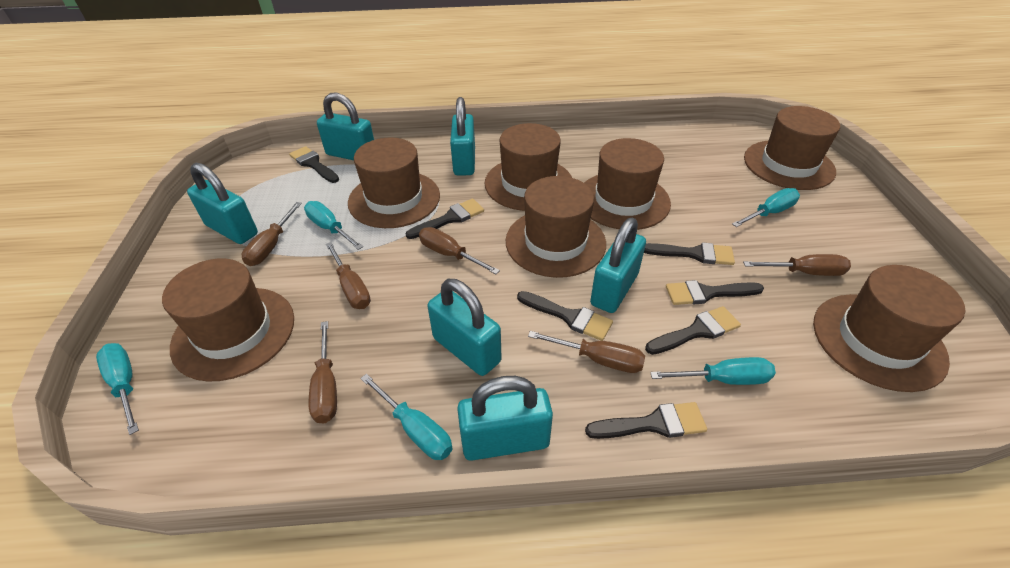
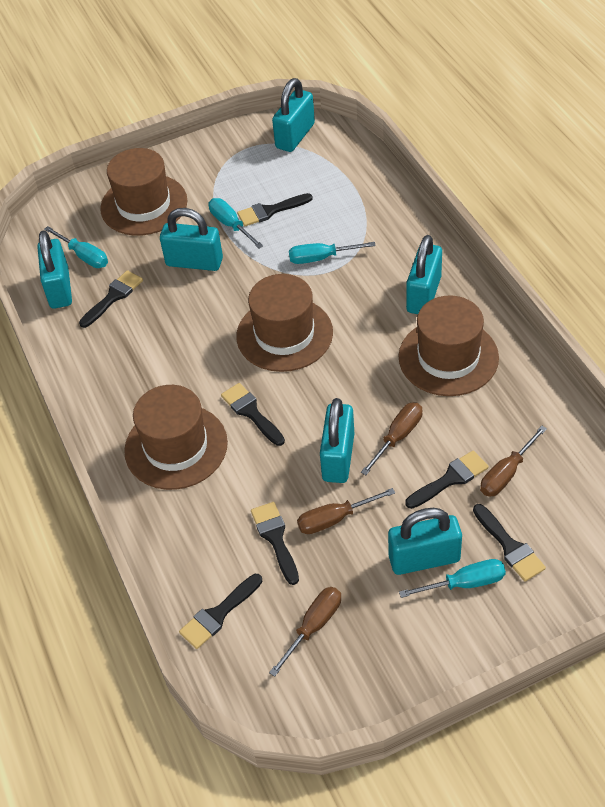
brown hat: 7 -> 4
brown screwdriver: 6 -> 4
turquoise screwdriver: 5 -> 4

